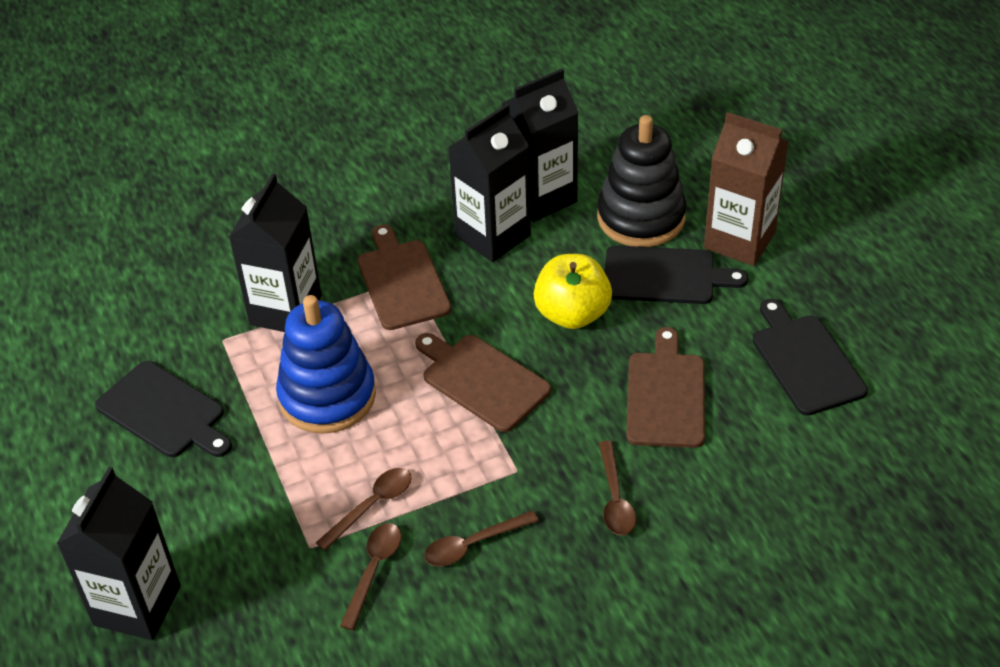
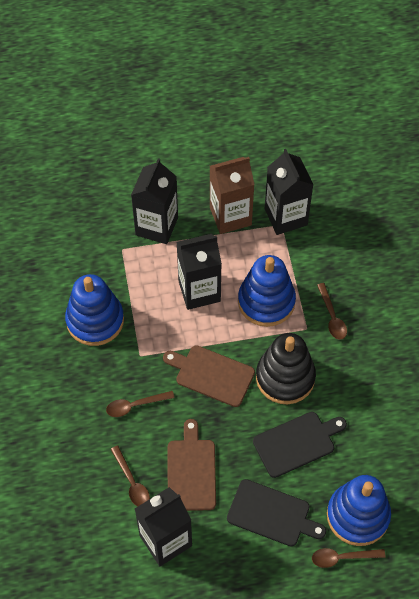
black cutting board: 3 -> 2
blue stacking toy: 1 -> 3
brown cutting board: 3 -> 2
yellow apple: 1 -> 0

